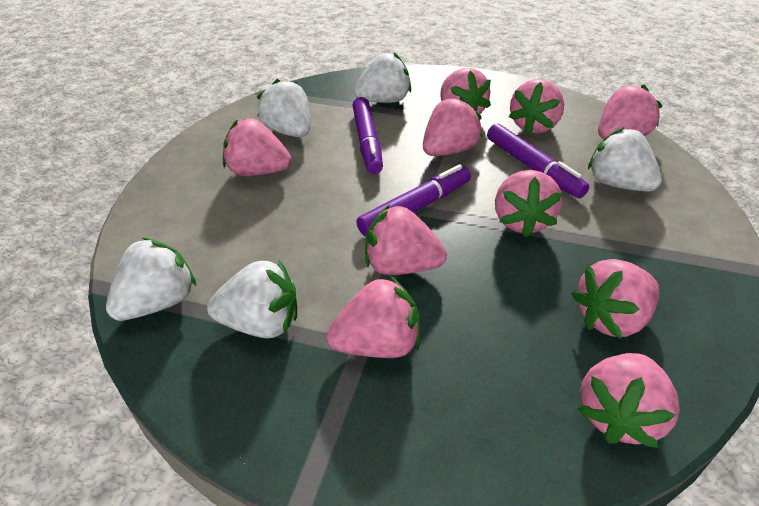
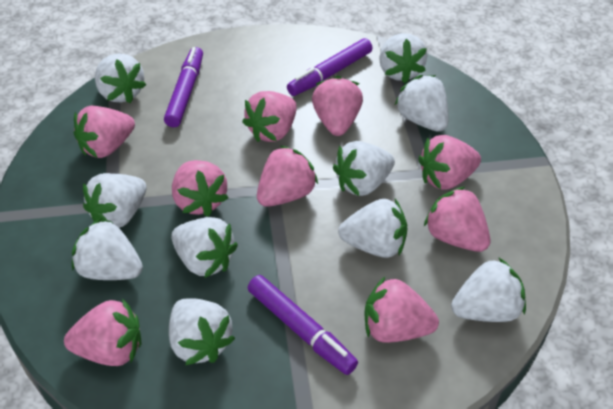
pink strawberry: 10 -> 9
white strawberry: 5 -> 10

